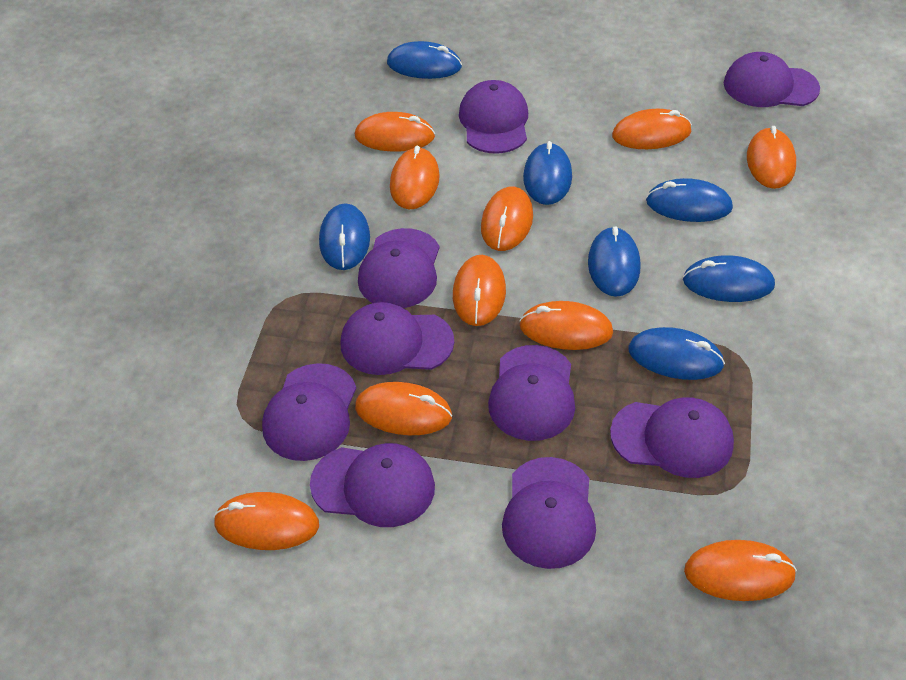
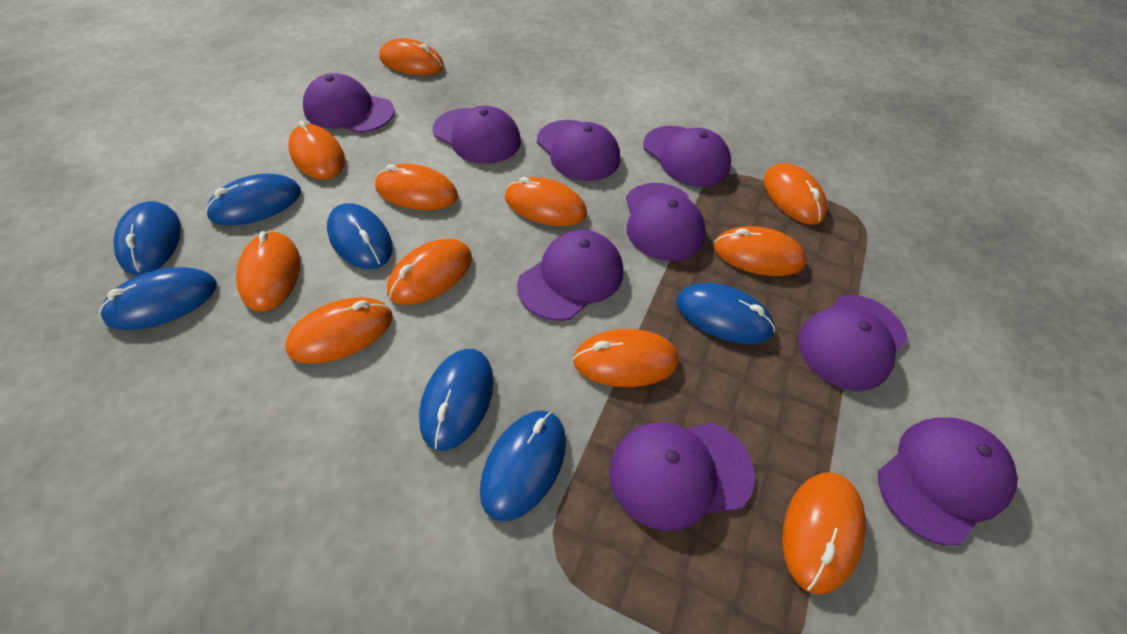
orange mouse: 10 -> 11

